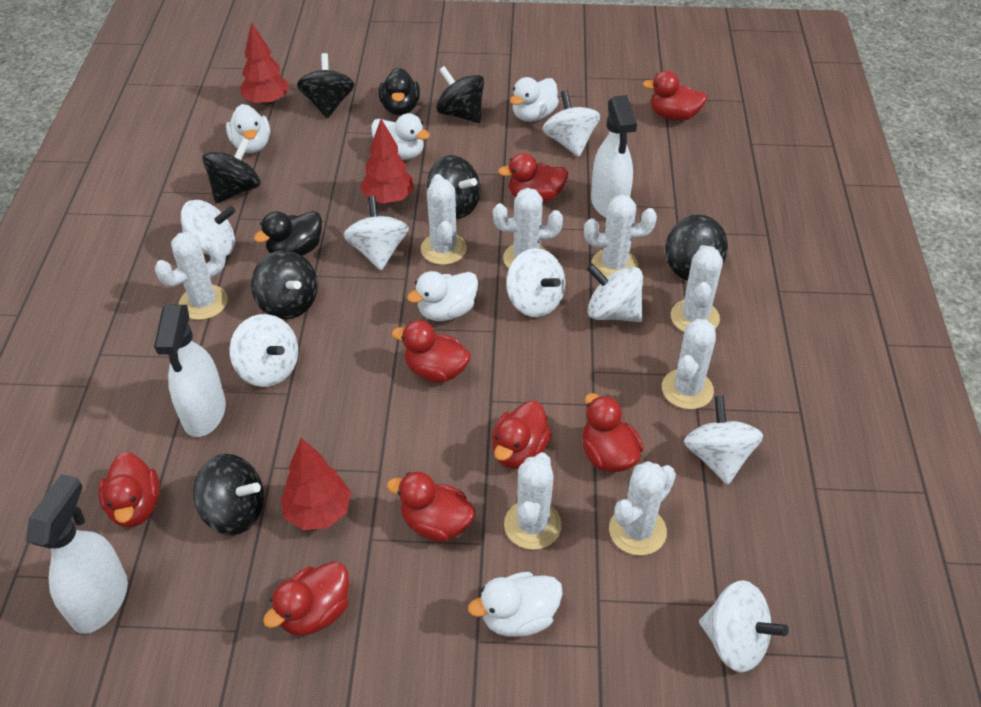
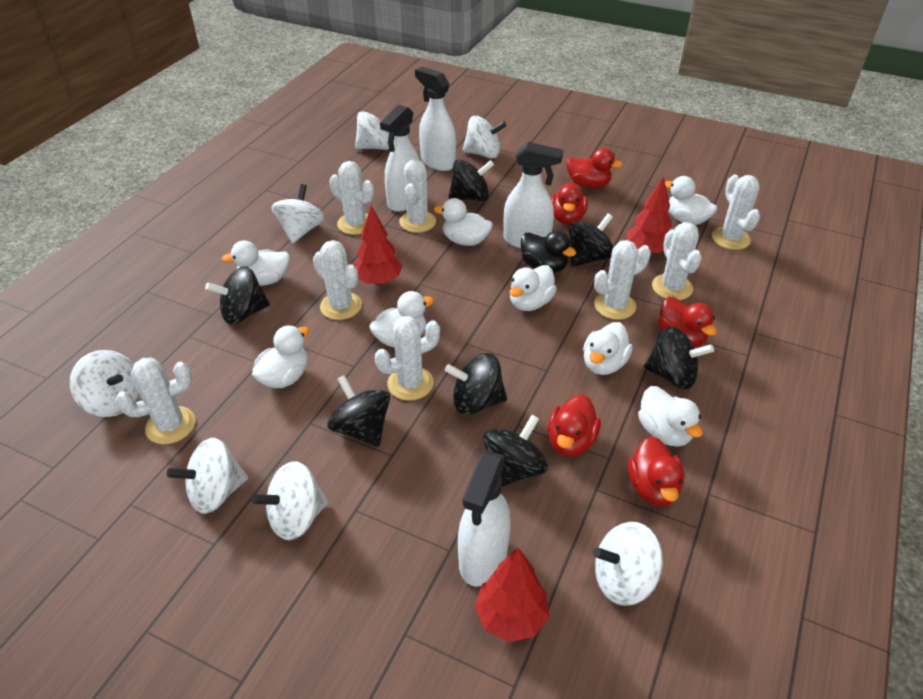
black duck: 2 -> 1
red duck: 8 -> 5
white duck: 5 -> 8
white spinning top: 8 -> 7
white spray bottle: 3 -> 4

